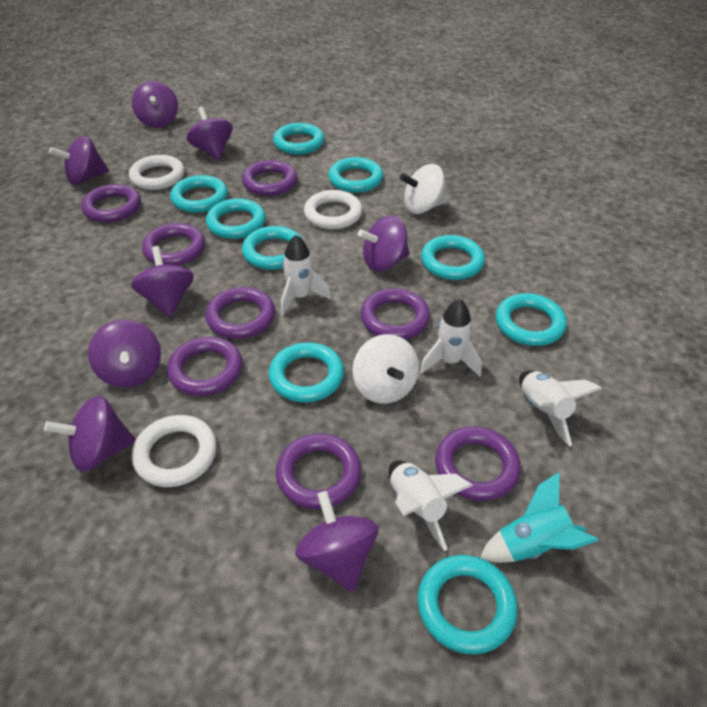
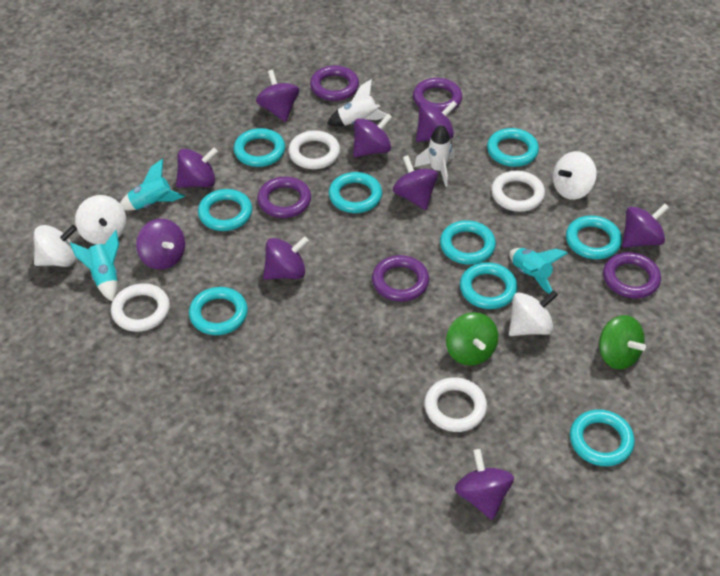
green spinning top: 0 -> 2
purple ring: 8 -> 5
purple spinning top: 8 -> 9
turquoise rocket: 1 -> 3
white ring: 3 -> 4
white rocket: 4 -> 2
white spinning top: 2 -> 4

